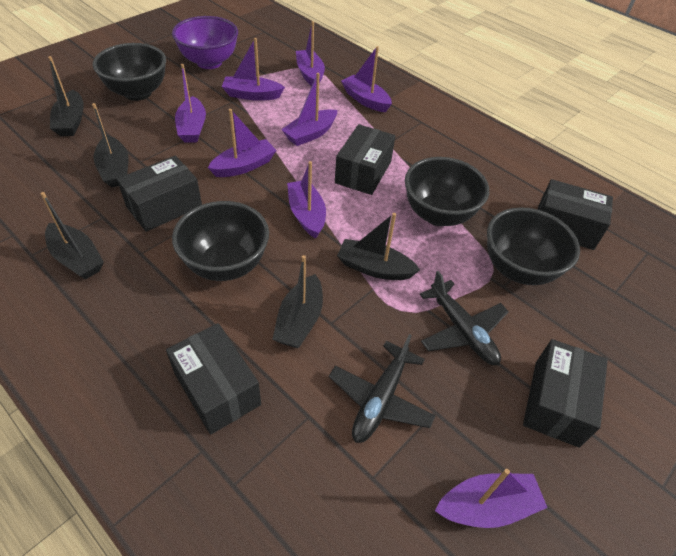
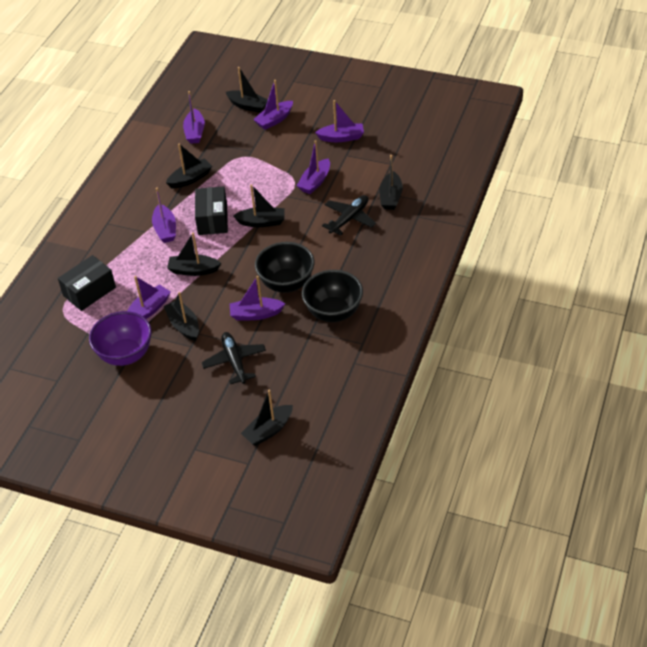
black boat: 5 -> 7
black bowl: 4 -> 2
black box: 5 -> 2
purple boat: 8 -> 7

